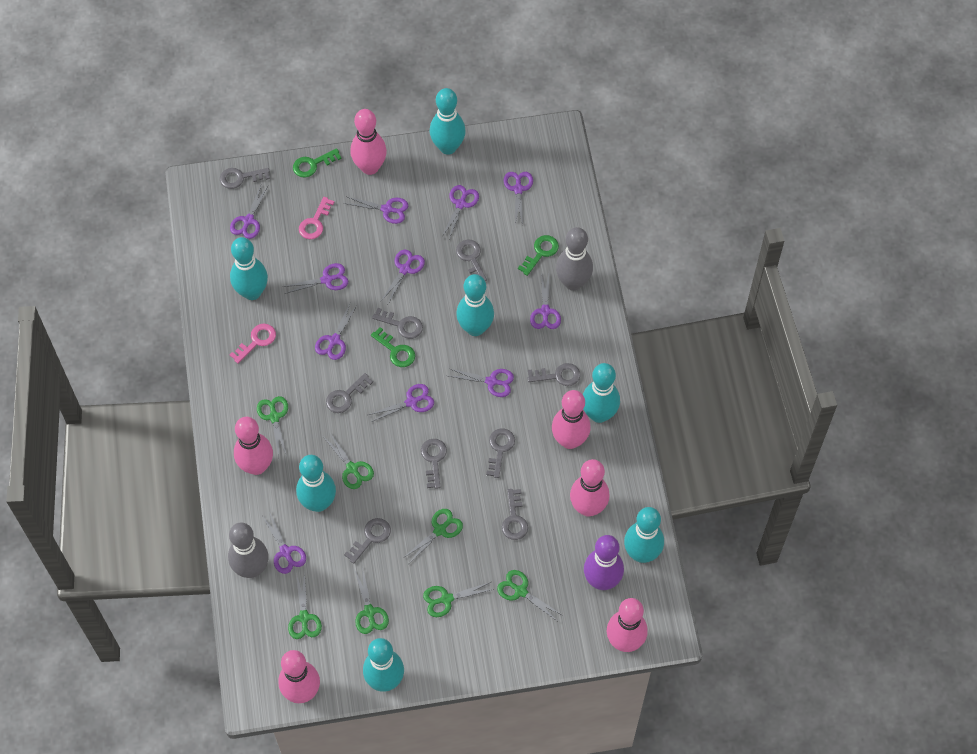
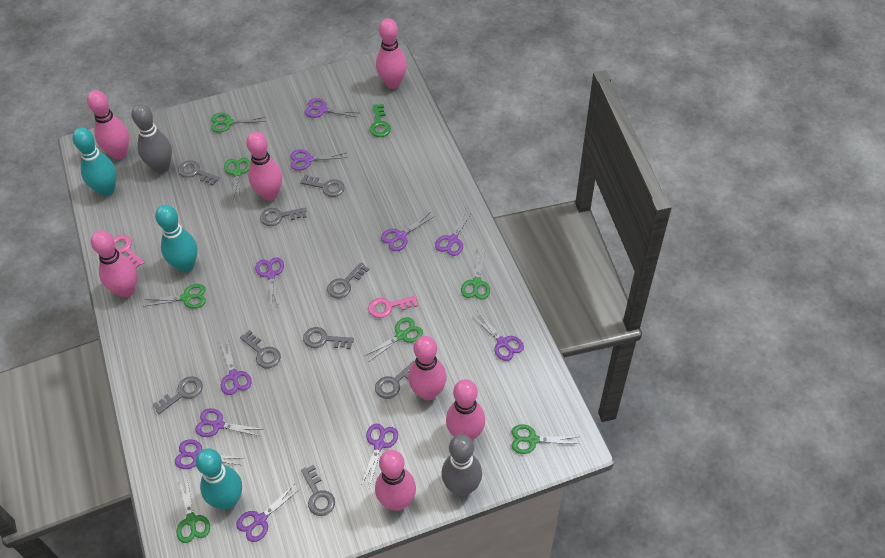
green key: 3 -> 1
pink bowling pin: 6 -> 7
purple bowling pin: 1 -> 0
turquoise bowling pin: 7 -> 3

